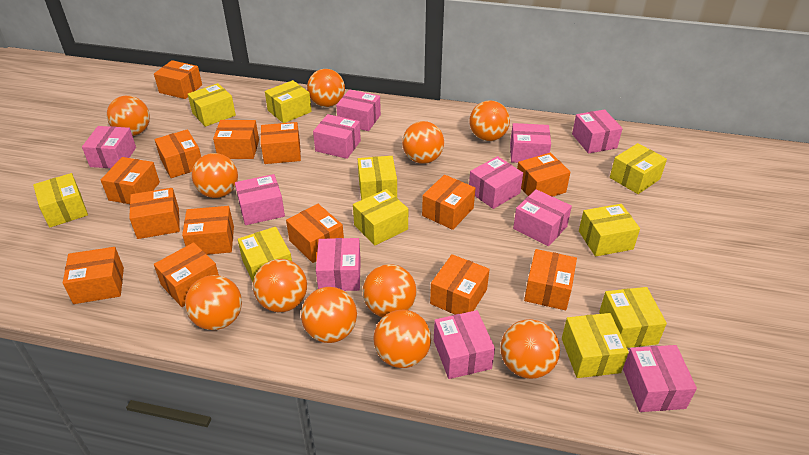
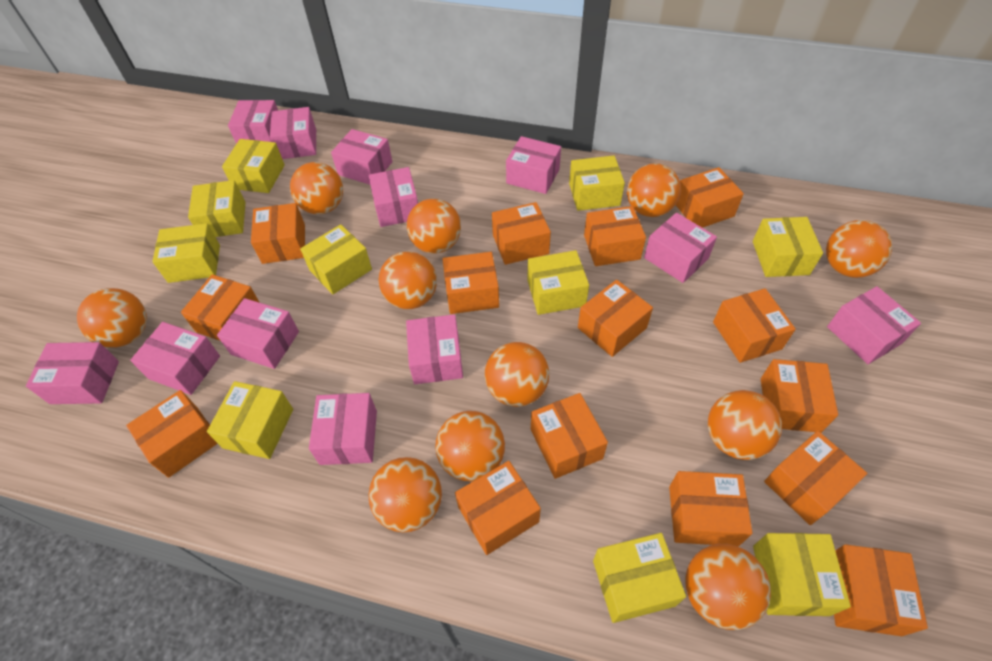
orange box: 14 -> 15
pink box: 11 -> 12

